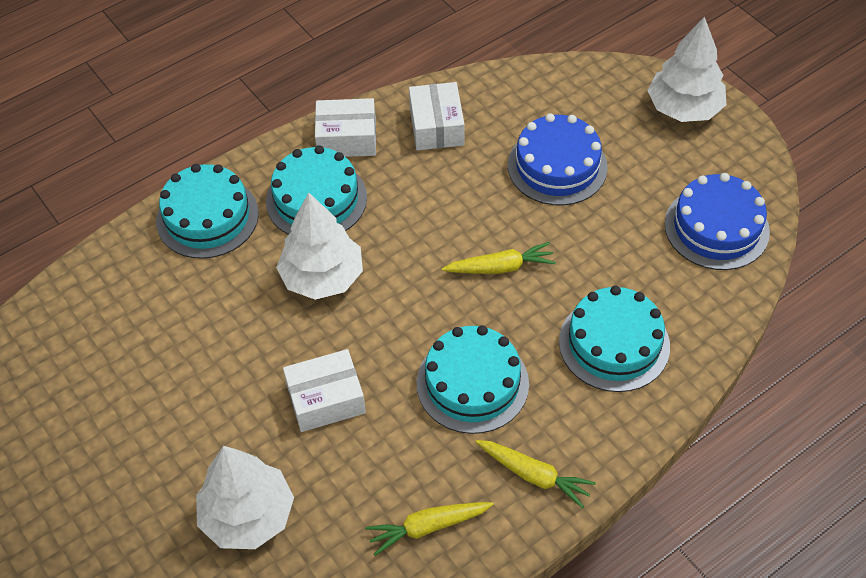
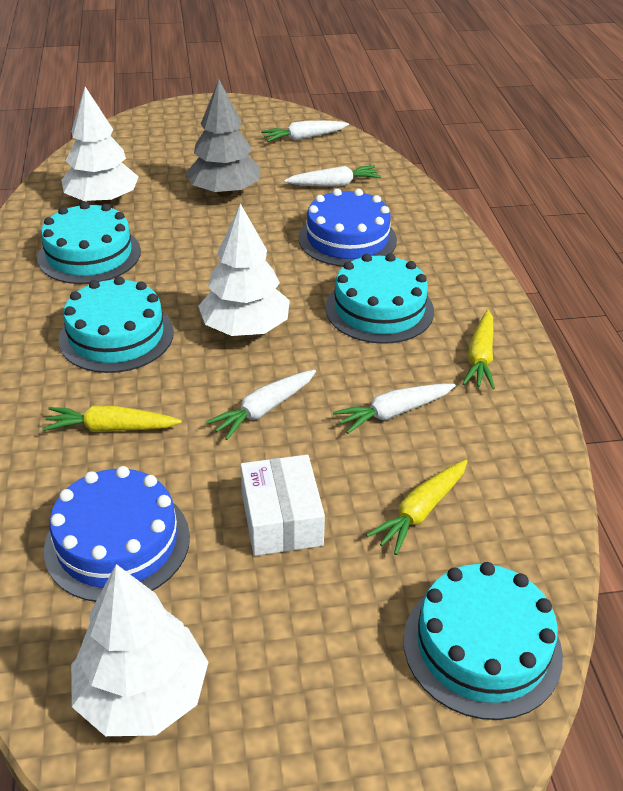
grey tree: 0 -> 1
white box: 3 -> 1
white carrot: 0 -> 4

